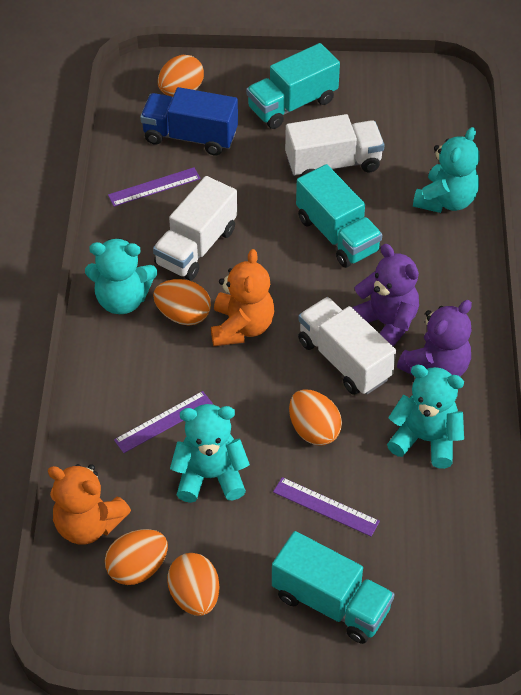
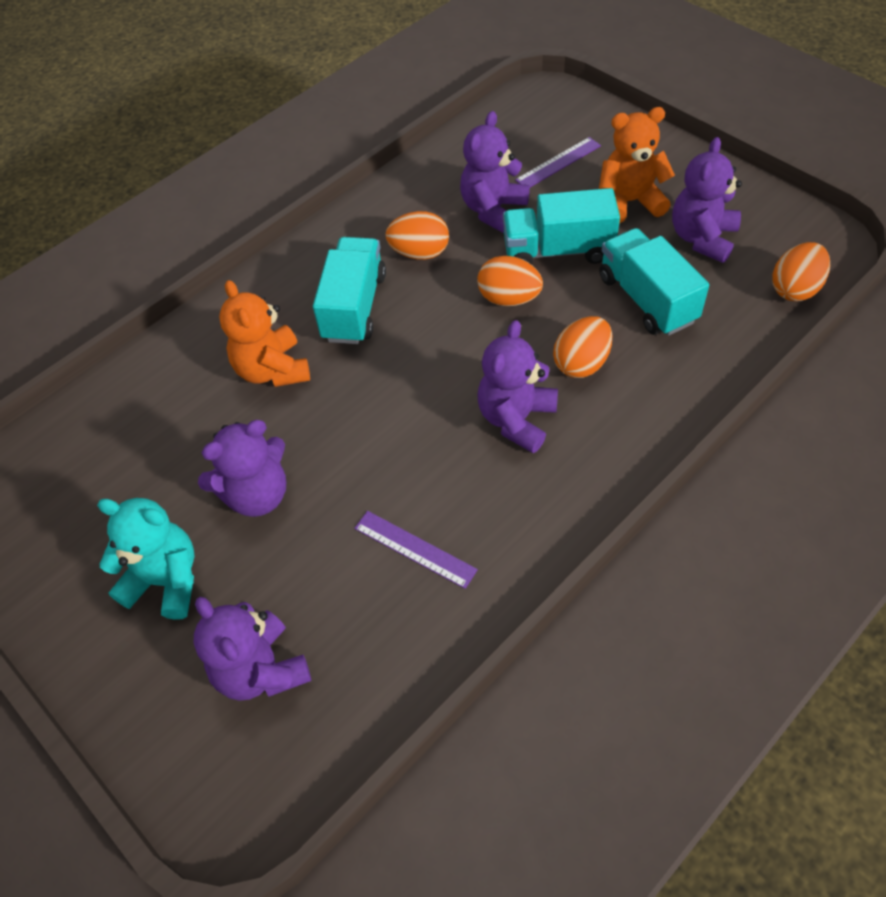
blue truck: 1 -> 0
orange egg: 5 -> 4
purple ruler: 3 -> 2
purple teddy bear: 2 -> 5
turquoise teddy bear: 4 -> 1
white truck: 3 -> 0

